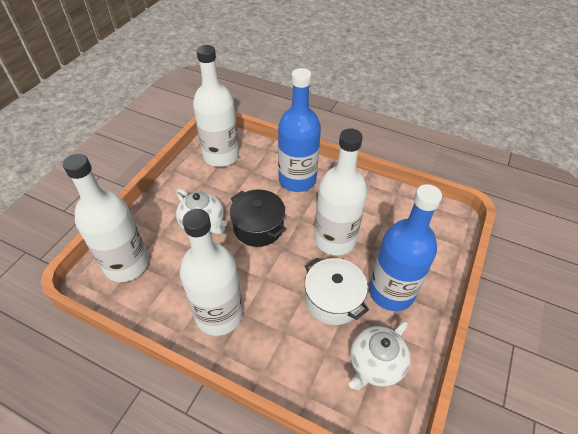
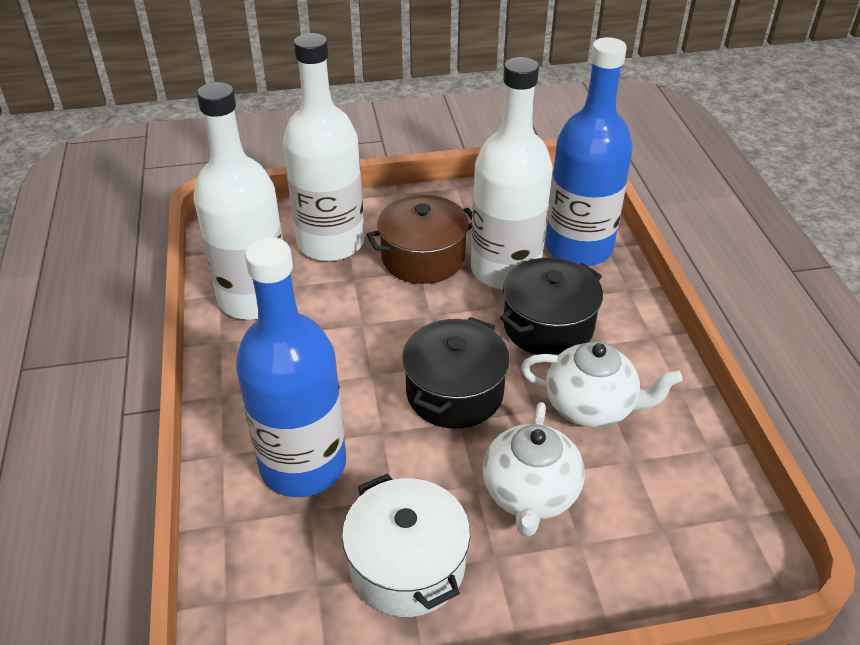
black pot: 1 -> 2
brown pot: 0 -> 1
white bottle: 4 -> 3

